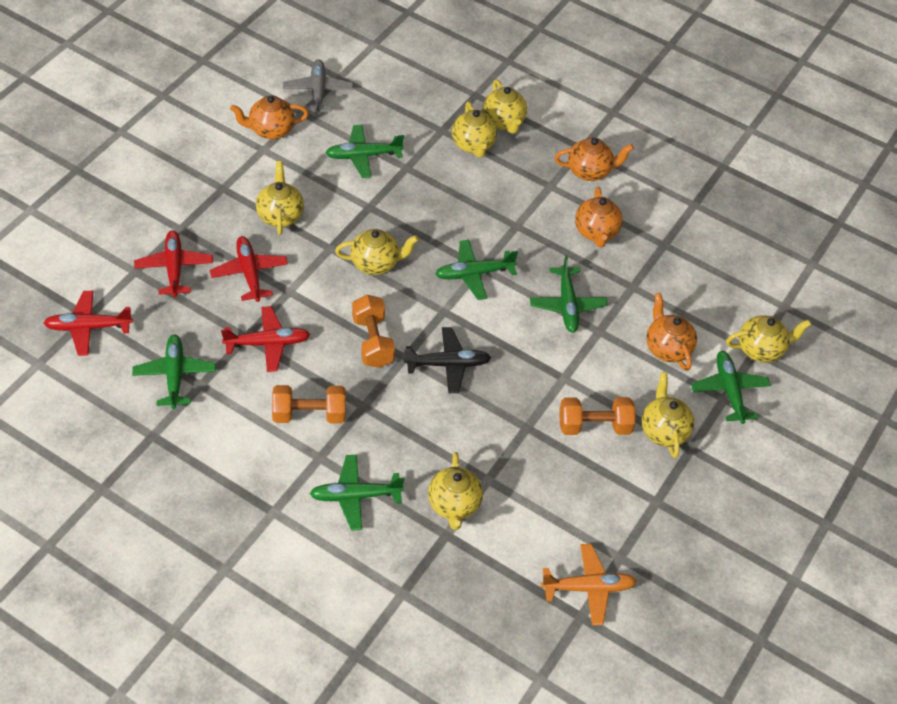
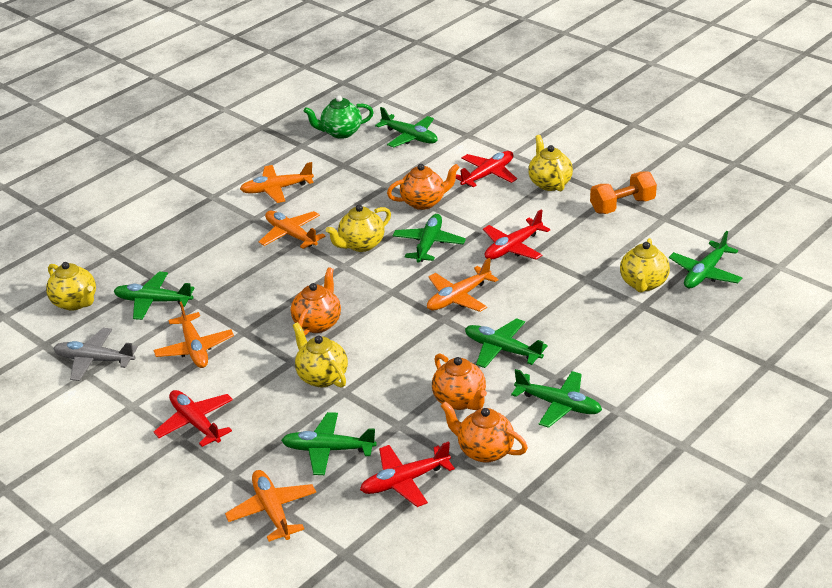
black plane: 1 -> 0
green plane: 6 -> 7
green teapot: 0 -> 1
orange dumbbell: 3 -> 1
orange plane: 1 -> 5
yellow teapot: 7 -> 5

